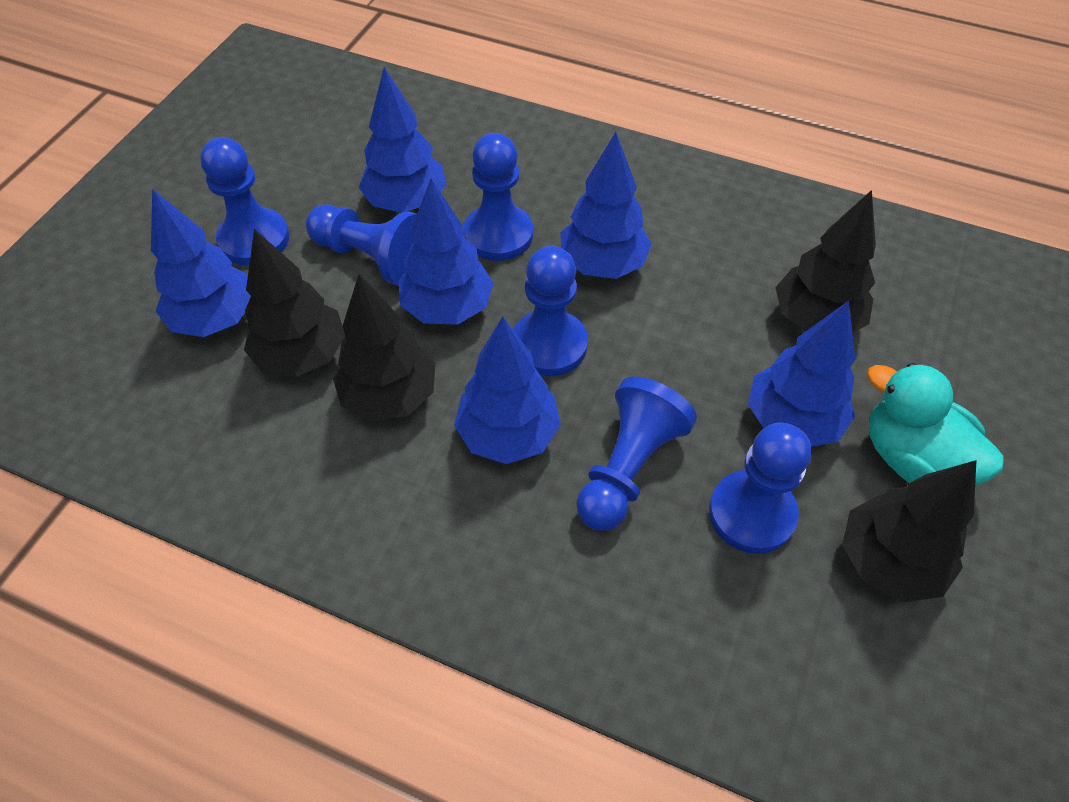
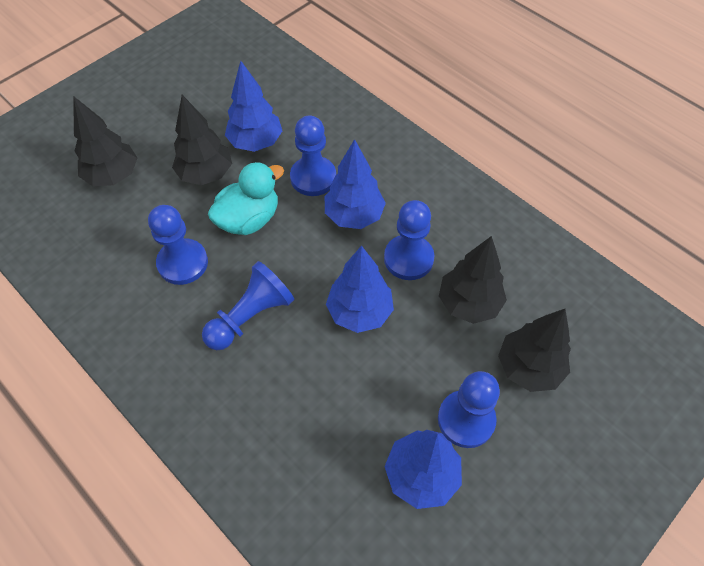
blue pawn: 6 -> 5
blue tree: 6 -> 4

